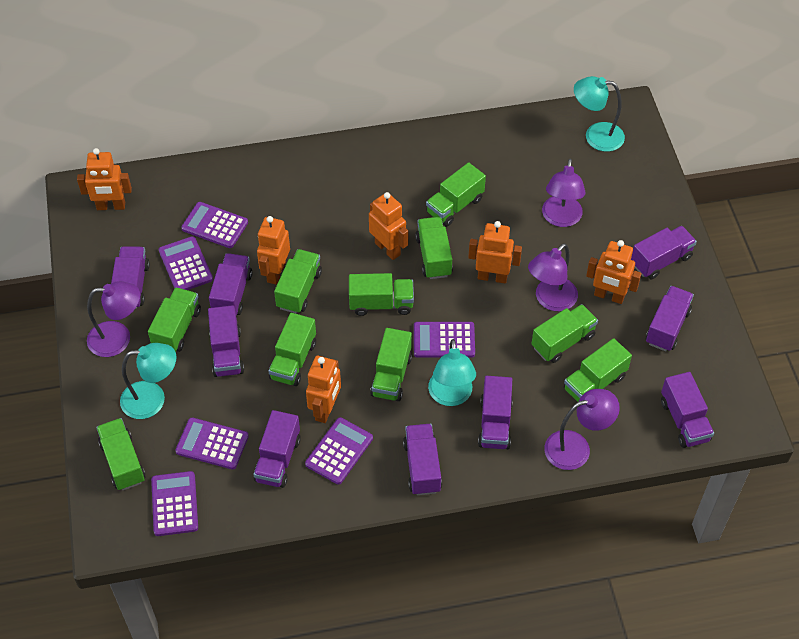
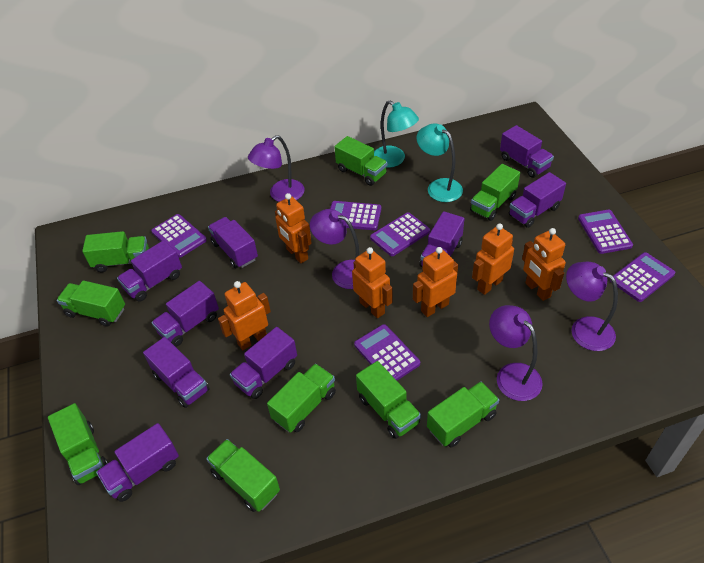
green truck: 10 -> 9
turquoise lamp: 3 -> 2

